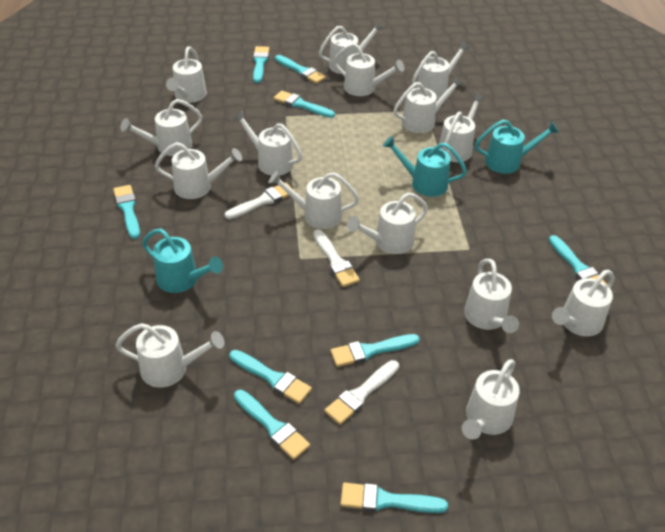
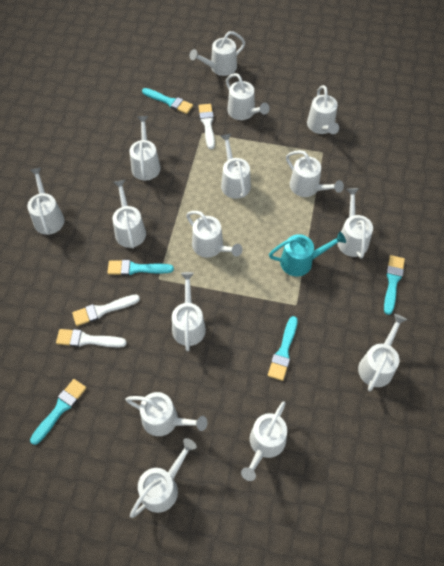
turquoise brush: 9 -> 5
turquoise watering can: 3 -> 1

